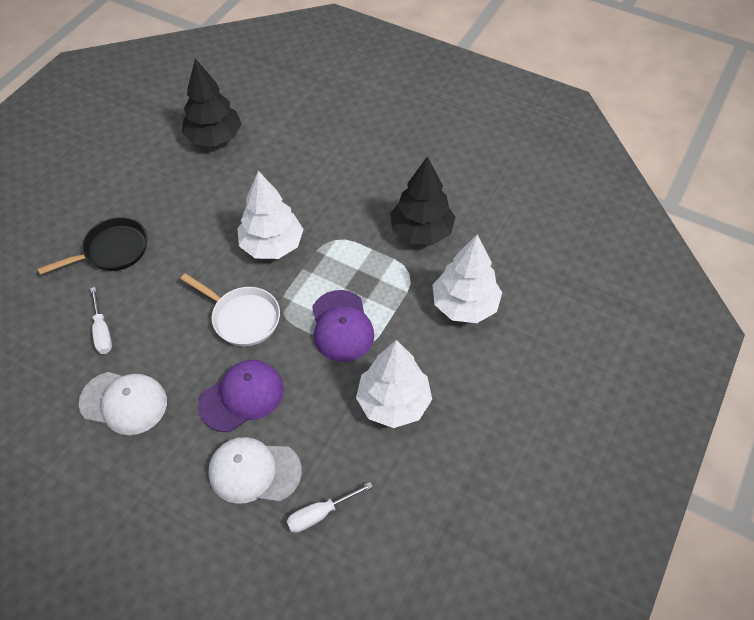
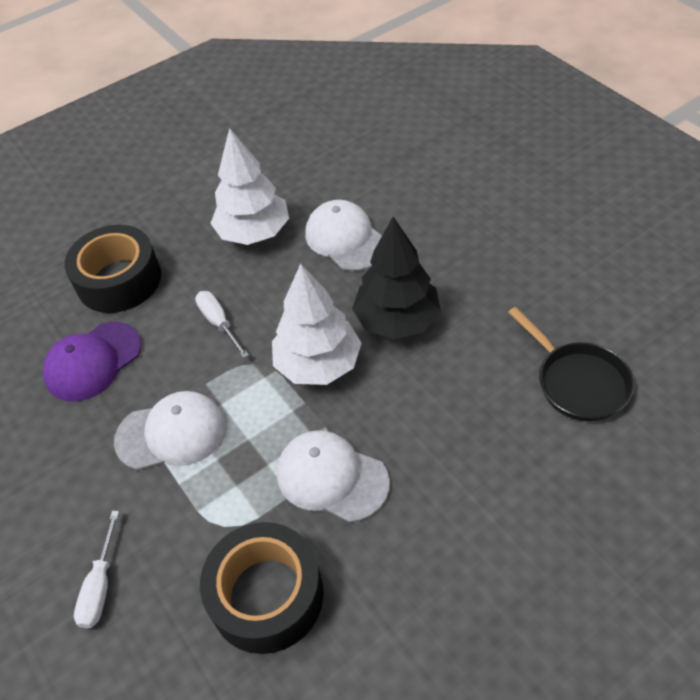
black tape: 0 -> 2
black tree: 2 -> 1
purple cap: 2 -> 1
white cap: 2 -> 3
white pan: 1 -> 0
white tree: 3 -> 2

